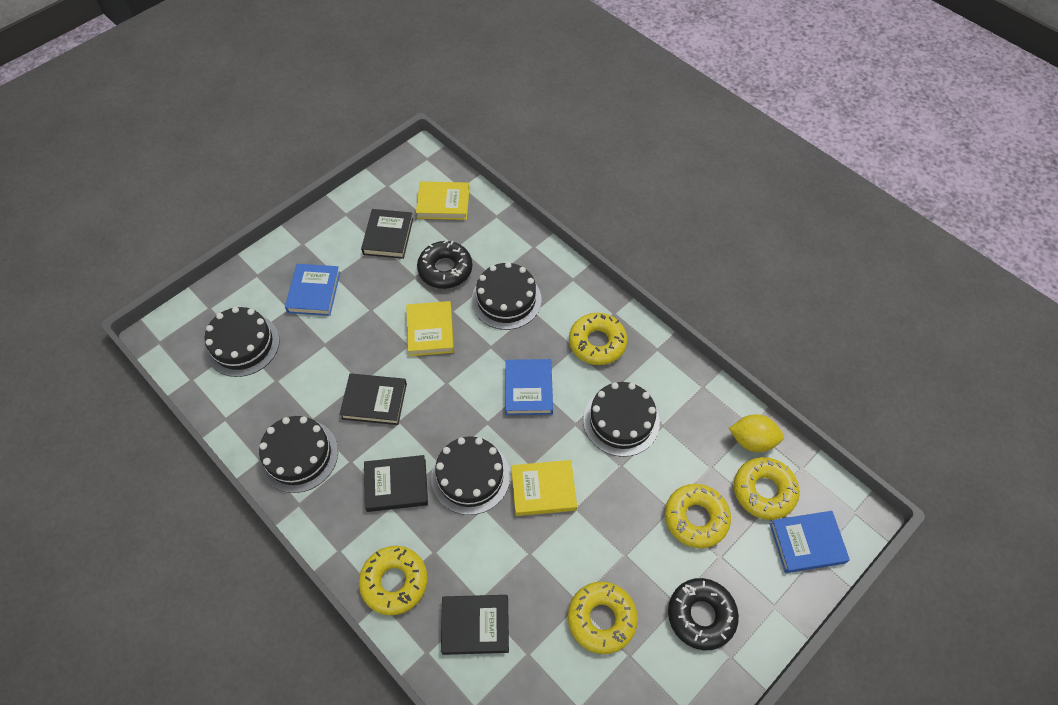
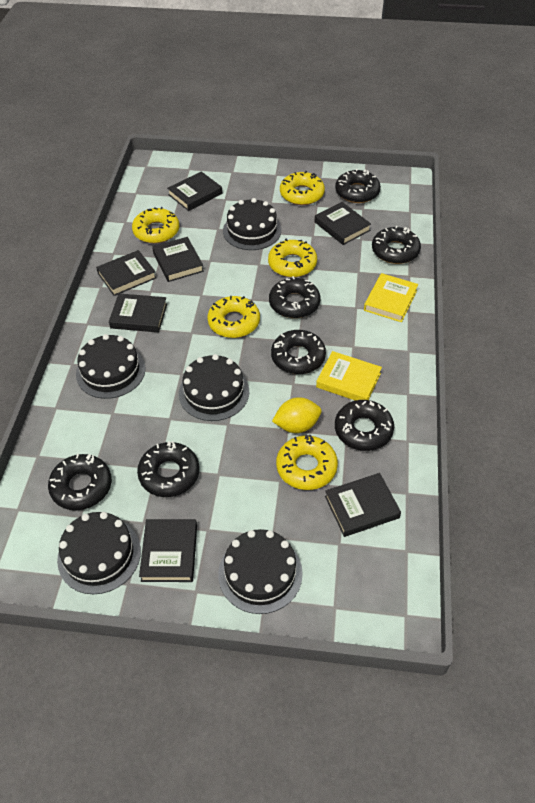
black book: 4 -> 7
black donut: 2 -> 7
blue book: 3 -> 0
yellow book: 3 -> 2

